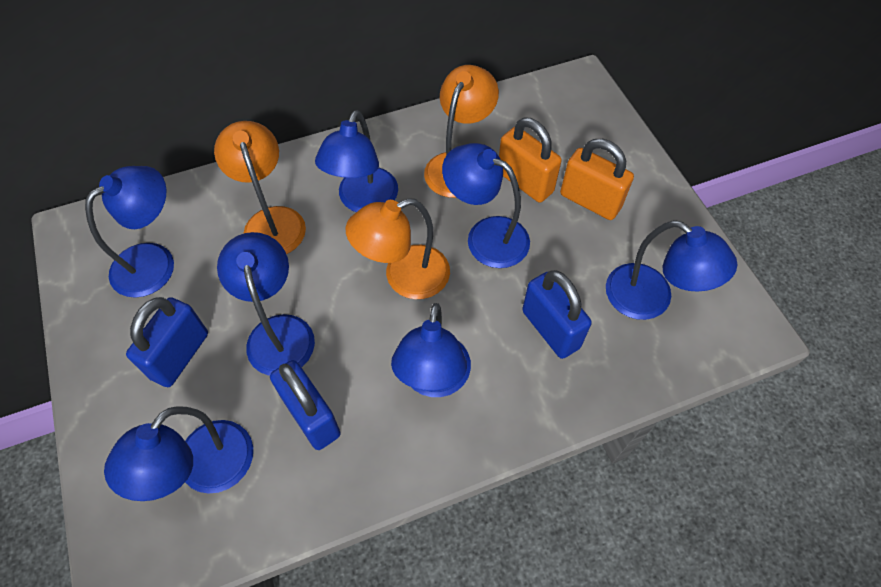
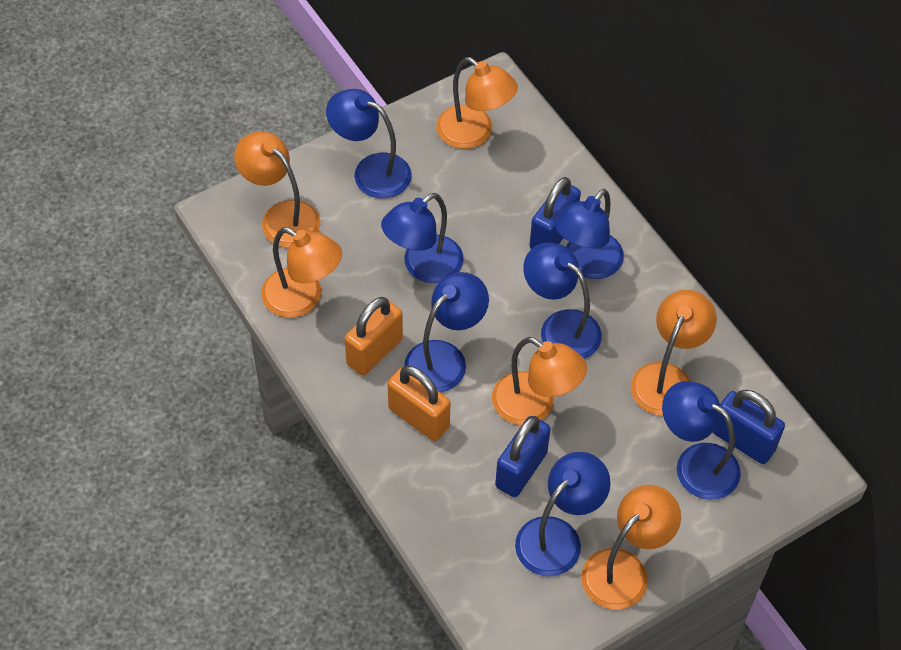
orange lamp: 3 -> 6

